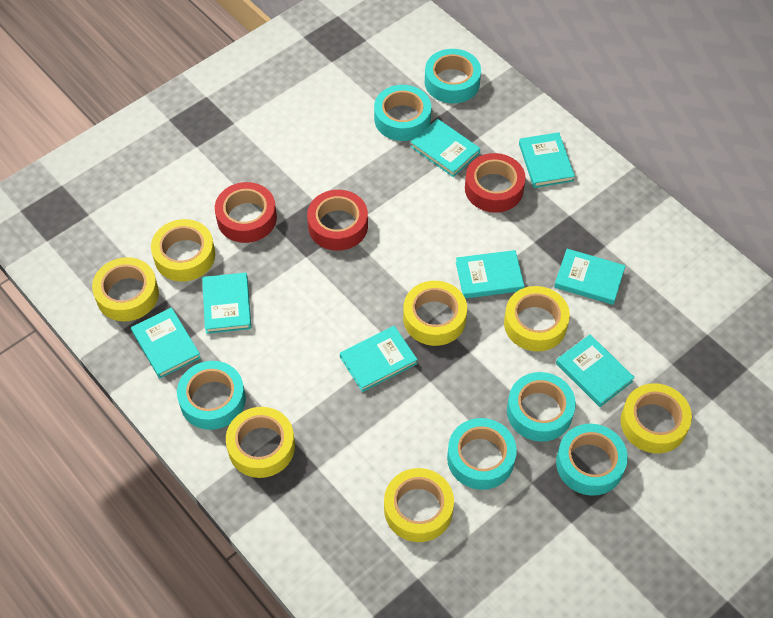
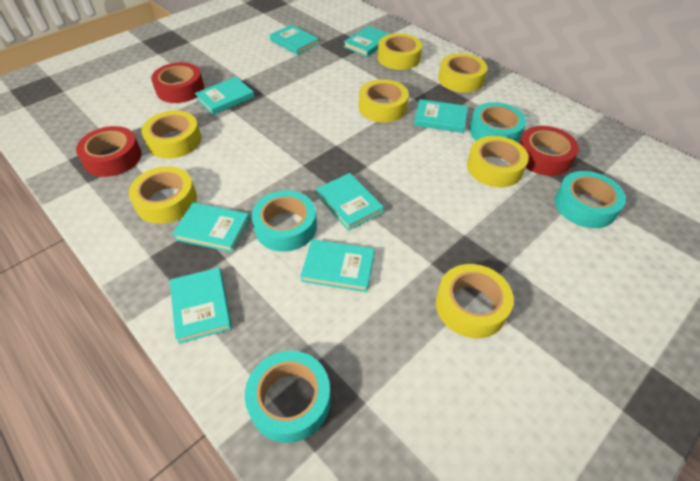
turquoise tape: 6 -> 4

